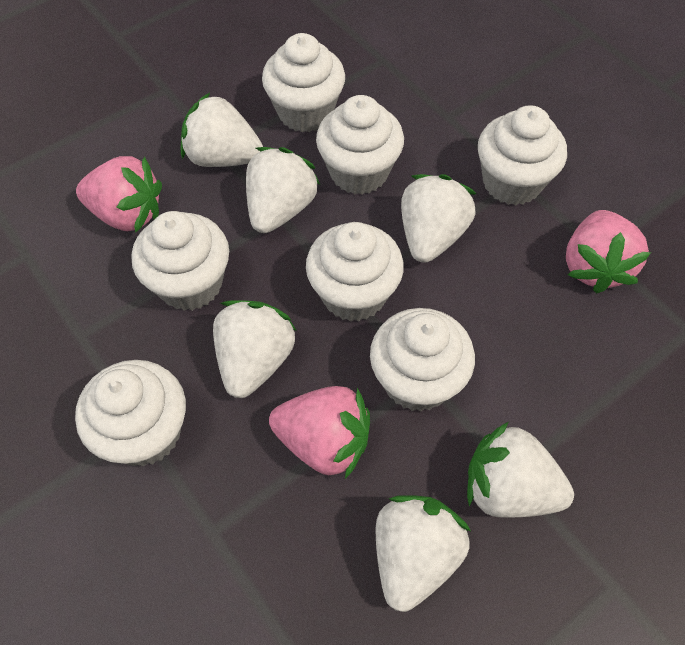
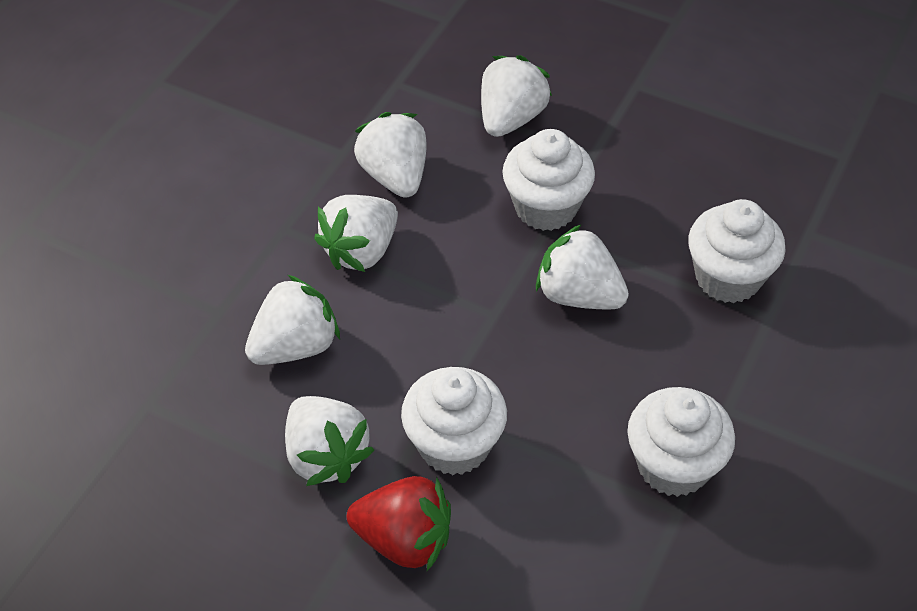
pink strawberry: 3 -> 0
red strawberry: 0 -> 1
white cupcake: 7 -> 4

